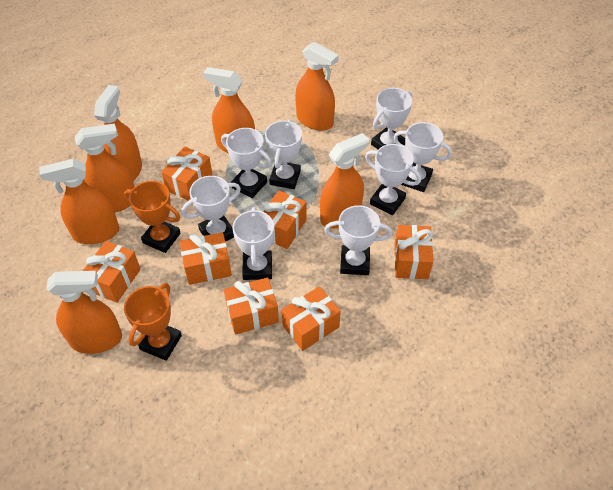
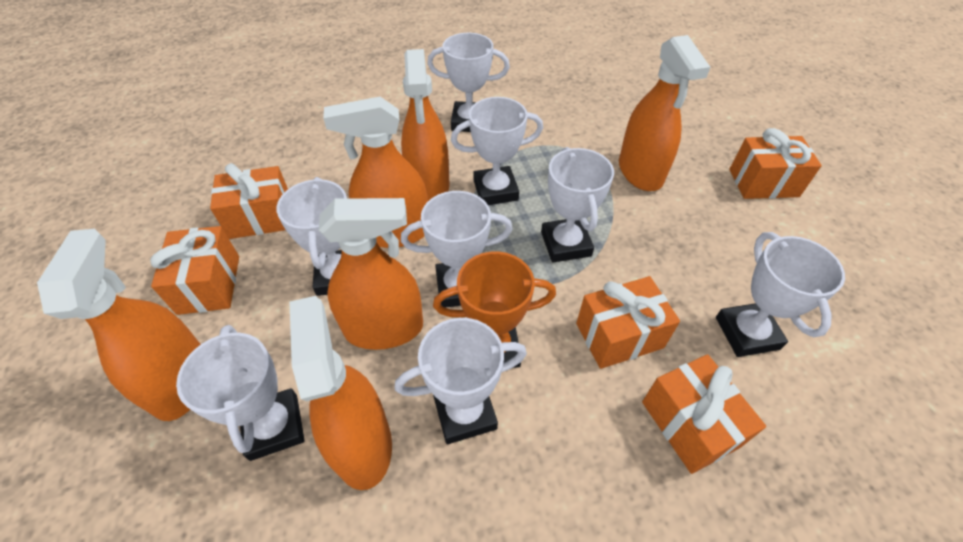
orange gift: 7 -> 5
orange spray bottle: 7 -> 6
orange trophy: 2 -> 1

